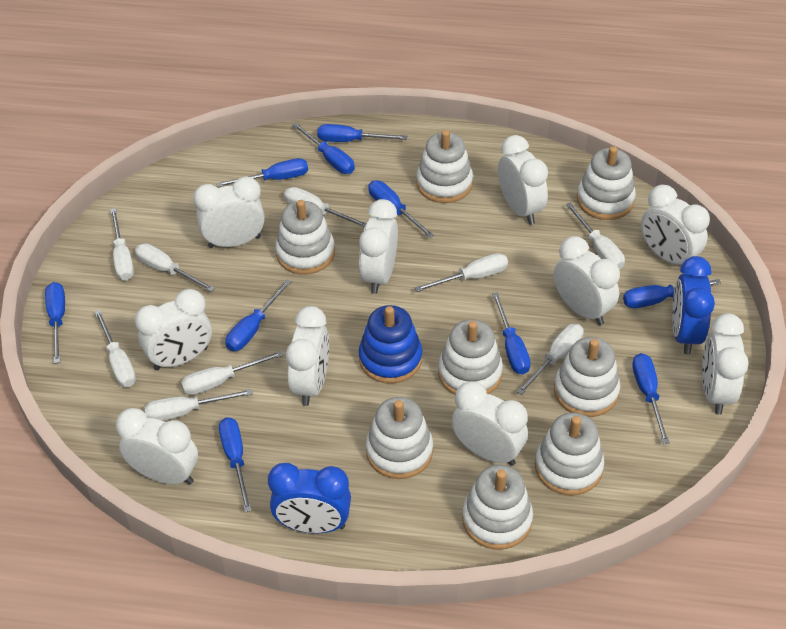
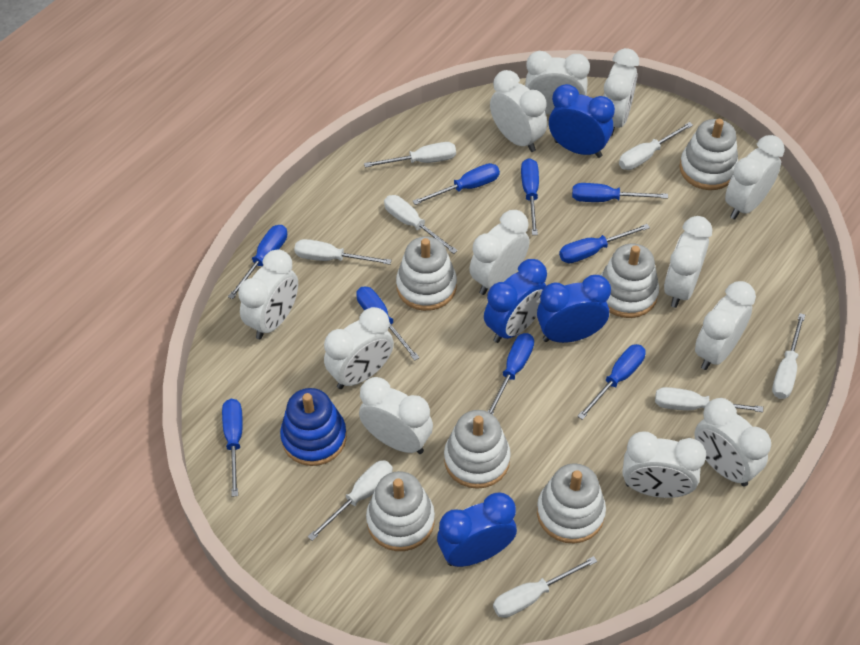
blue clock: 2 -> 4
blue screwdriver: 10 -> 9
white clock: 10 -> 12
white screwdriver: 9 -> 8
white stacking toy: 8 -> 6

